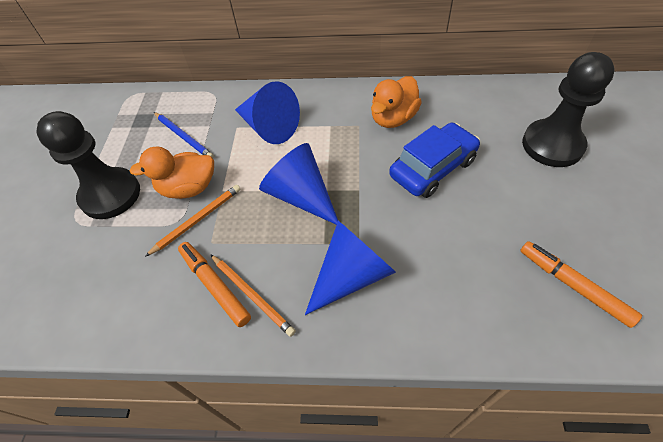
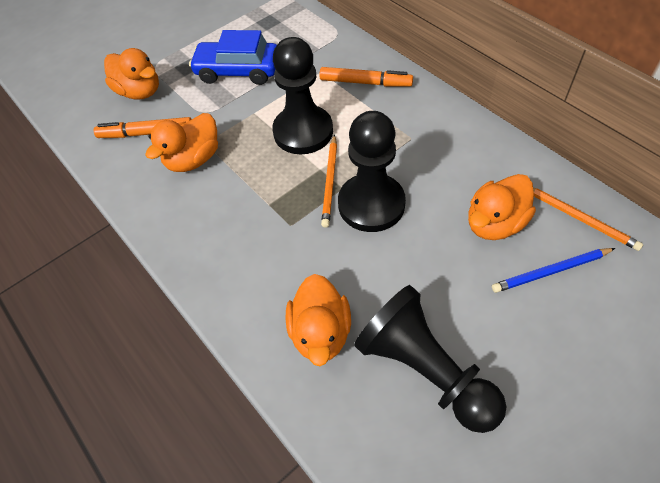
black pawn: 2 -> 3
blue cone: 3 -> 0
orange duck: 2 -> 4

